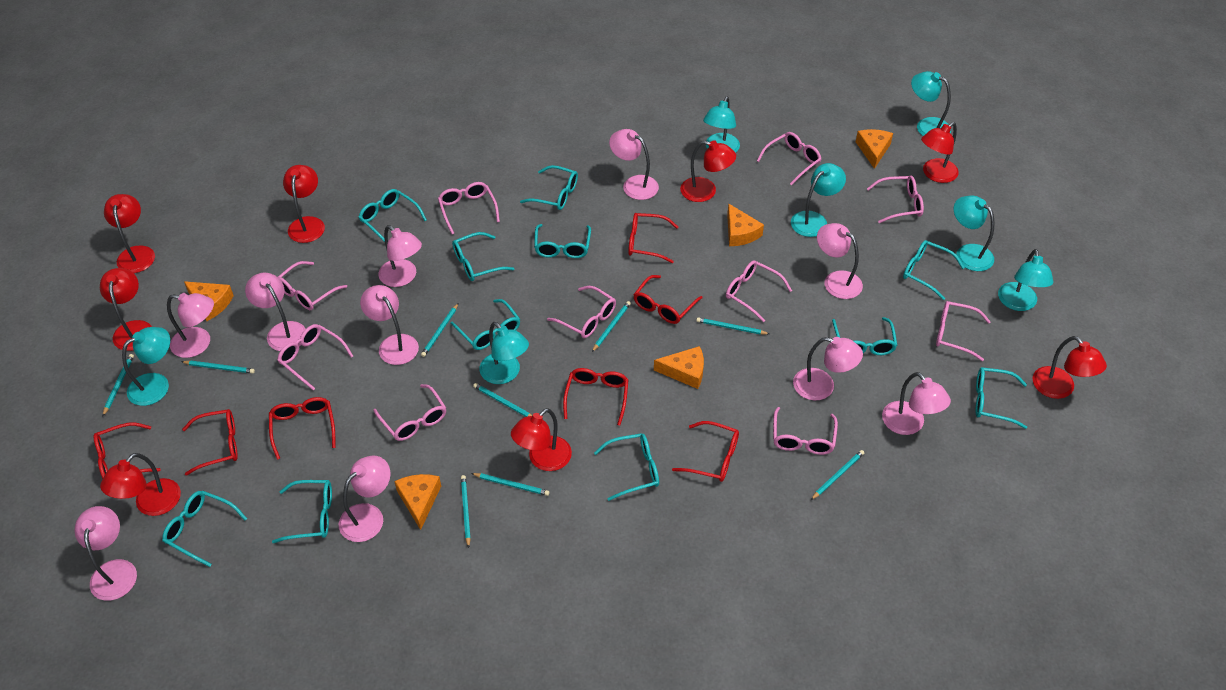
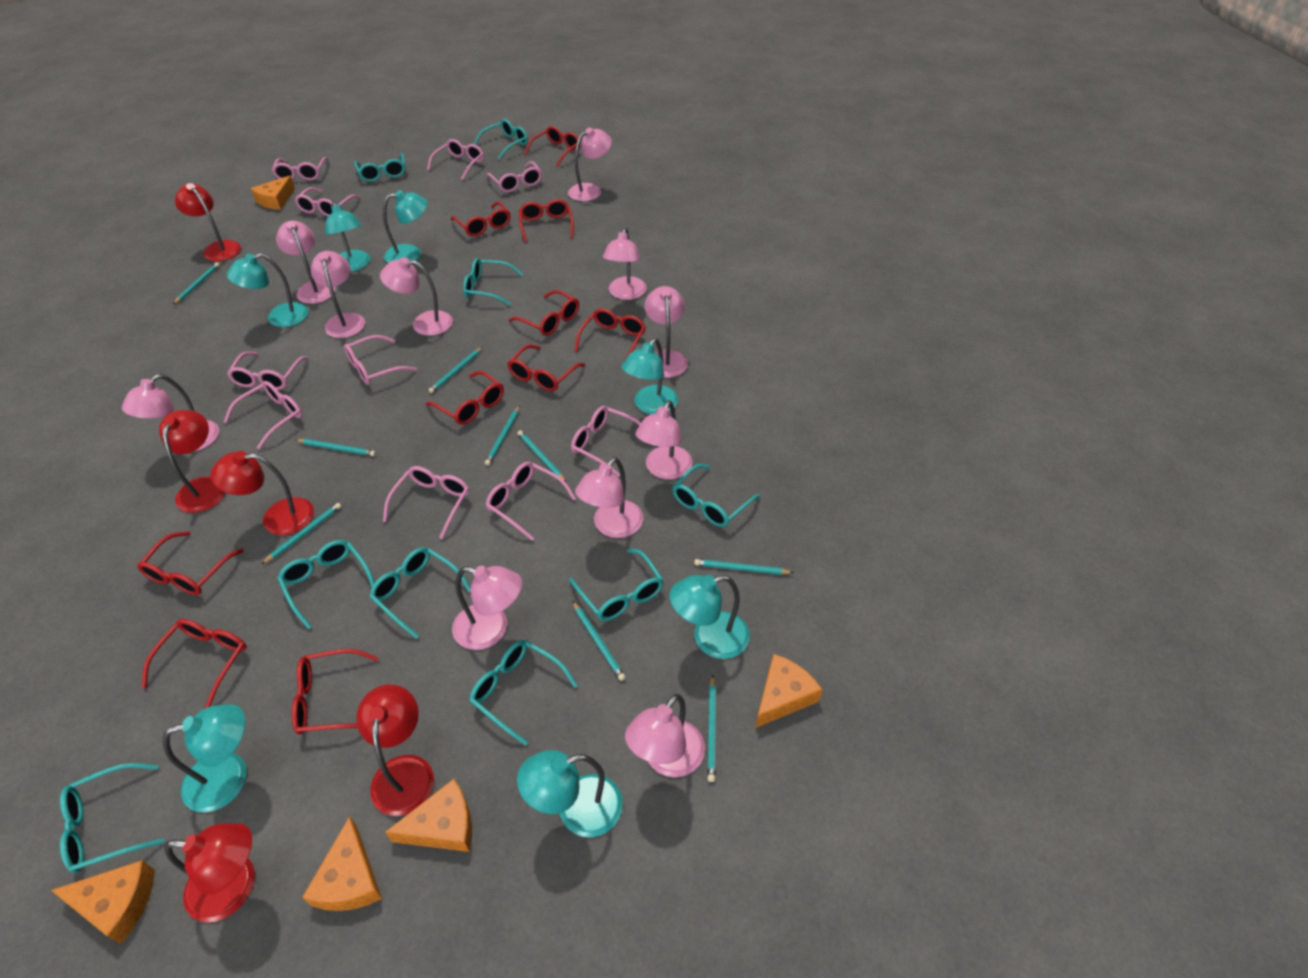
pink lamp: 10 -> 11
red glasses: 7 -> 10
red lamp: 8 -> 5
turquoise glasses: 11 -> 9

